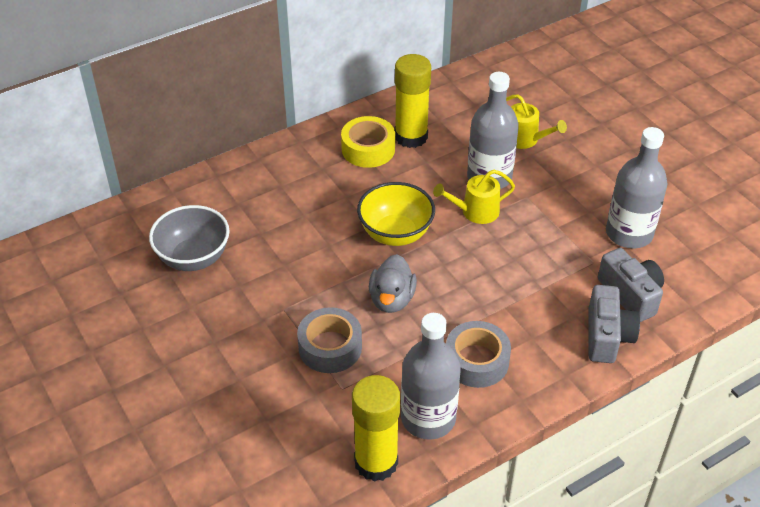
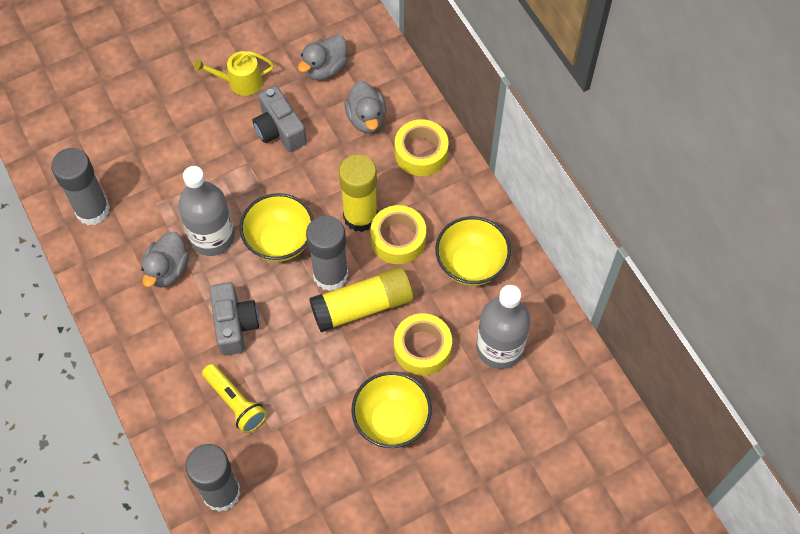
grey bottle: 3 -> 2
grey bowl: 1 -> 0
grey duck: 1 -> 3
grey glue stick: 0 -> 3
grey tape: 2 -> 0
yellow bowl: 1 -> 3
yellow flashlight: 0 -> 1
yellow tape: 1 -> 3
yellow watering can: 2 -> 1

